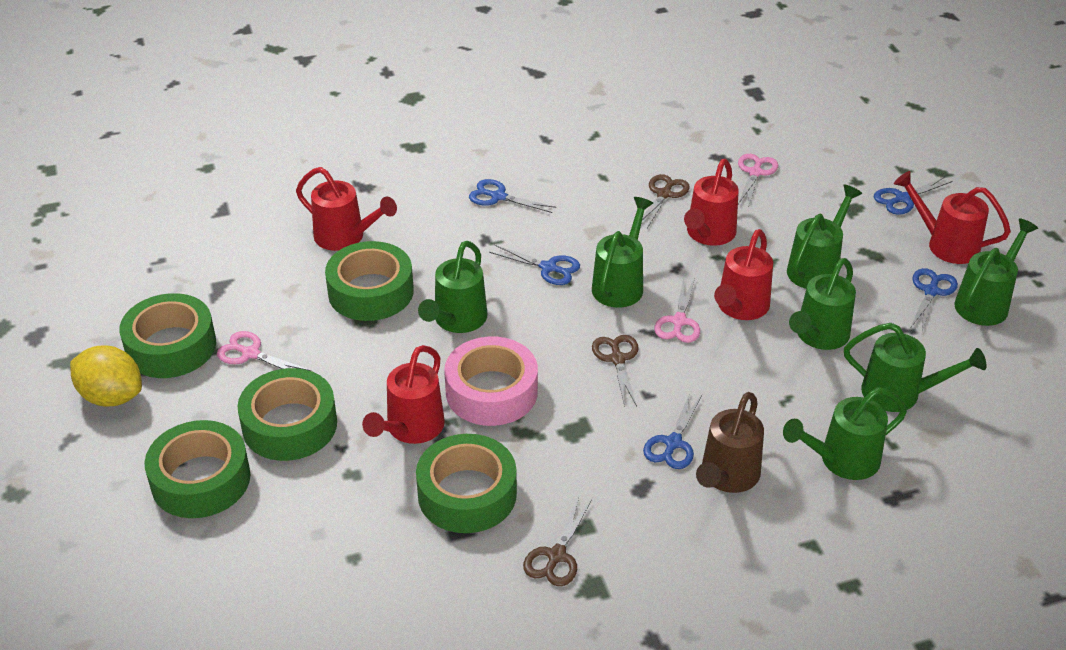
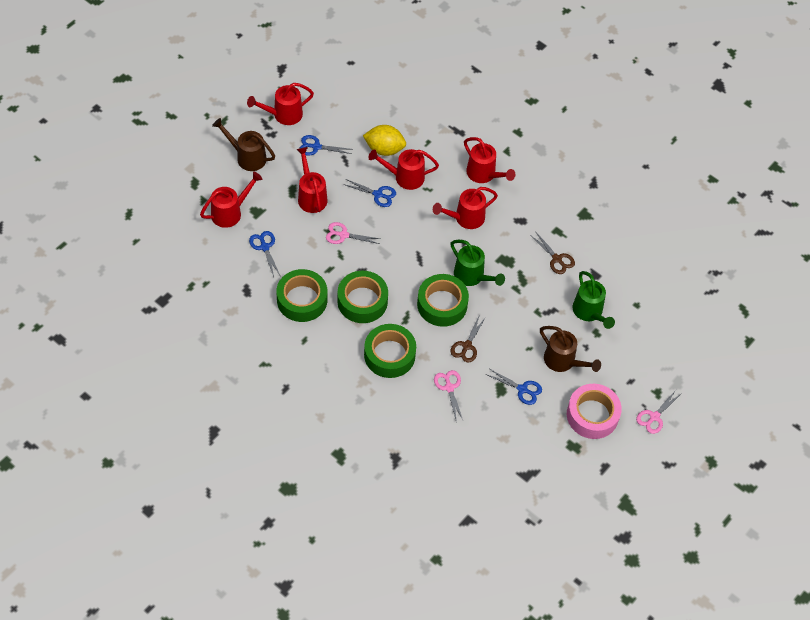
blue scissors: 5 -> 4
brown scissors: 3 -> 2
brown watering can: 1 -> 2
green tape: 5 -> 4
green watering can: 7 -> 2
red watering can: 5 -> 6

